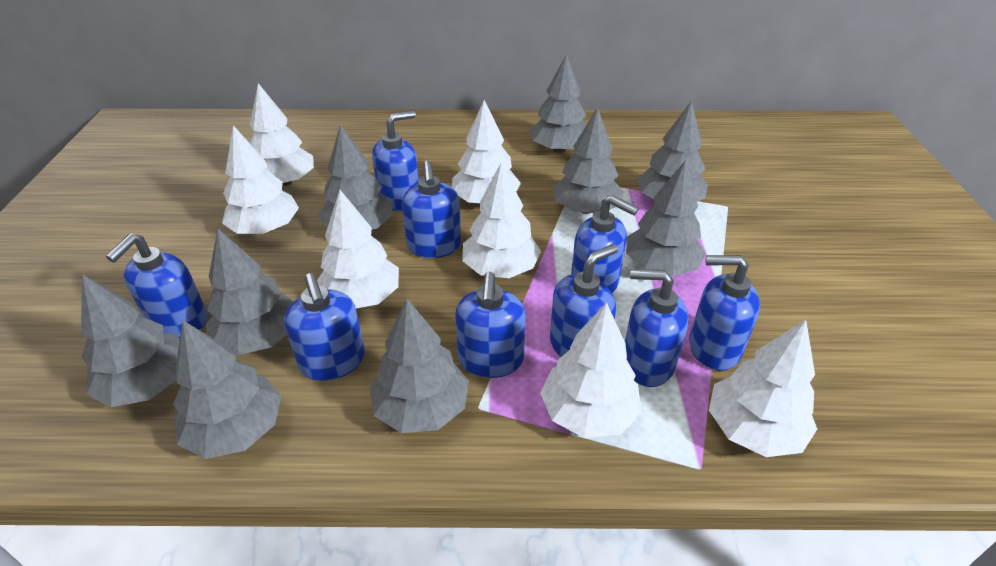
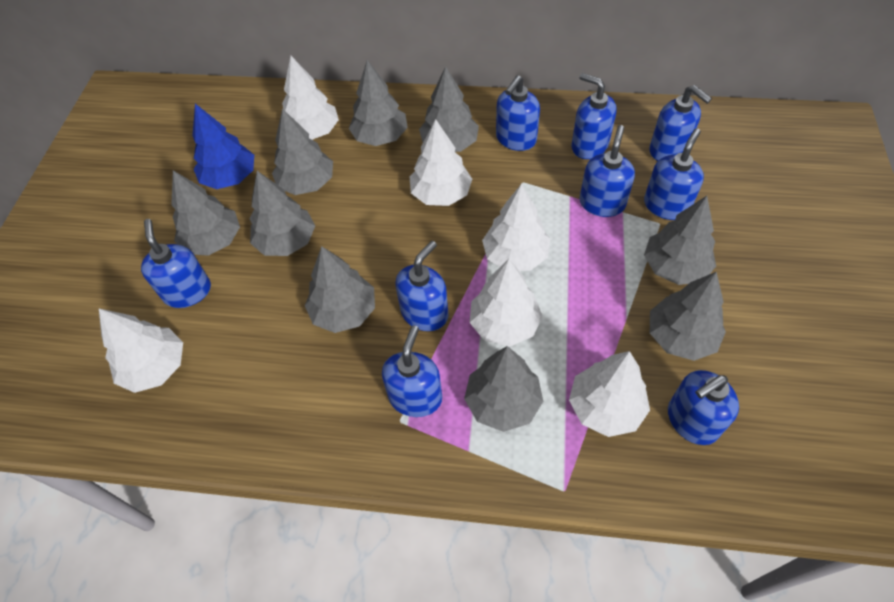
blue tree: 0 -> 1
white tree: 7 -> 6

